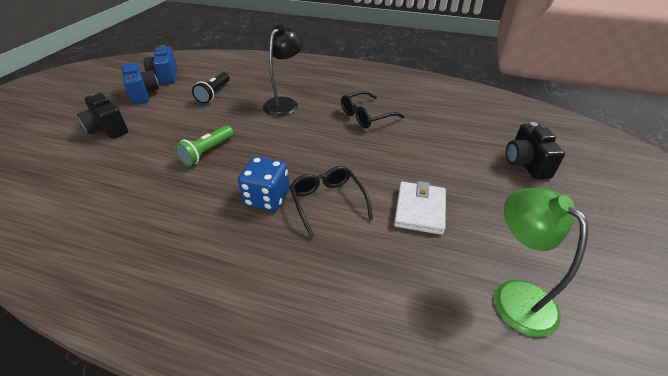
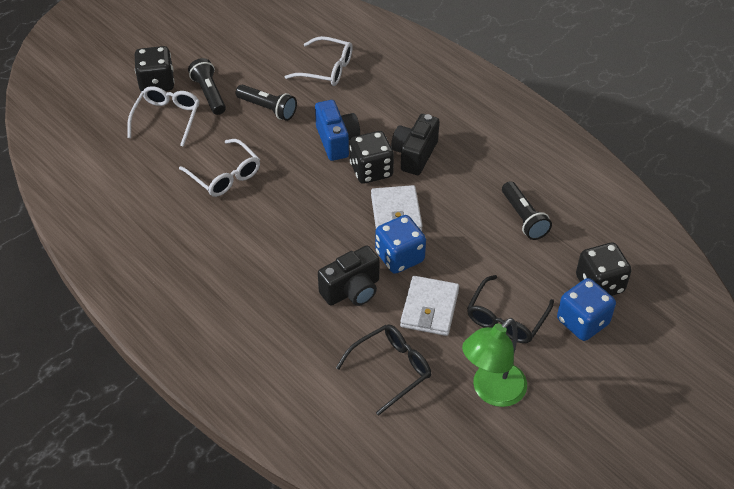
black dice: 0 -> 3
black flashlight: 1 -> 3
black lamp: 1 -> 0
blue camera: 2 -> 1
blue dice: 1 -> 2
green flashlight: 1 -> 0
white glasses: 0 -> 3
white wallet: 1 -> 2

